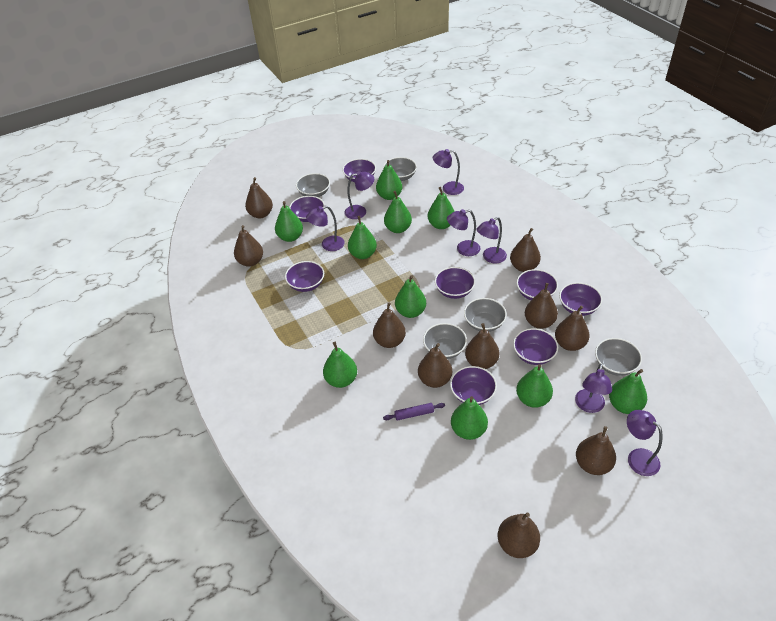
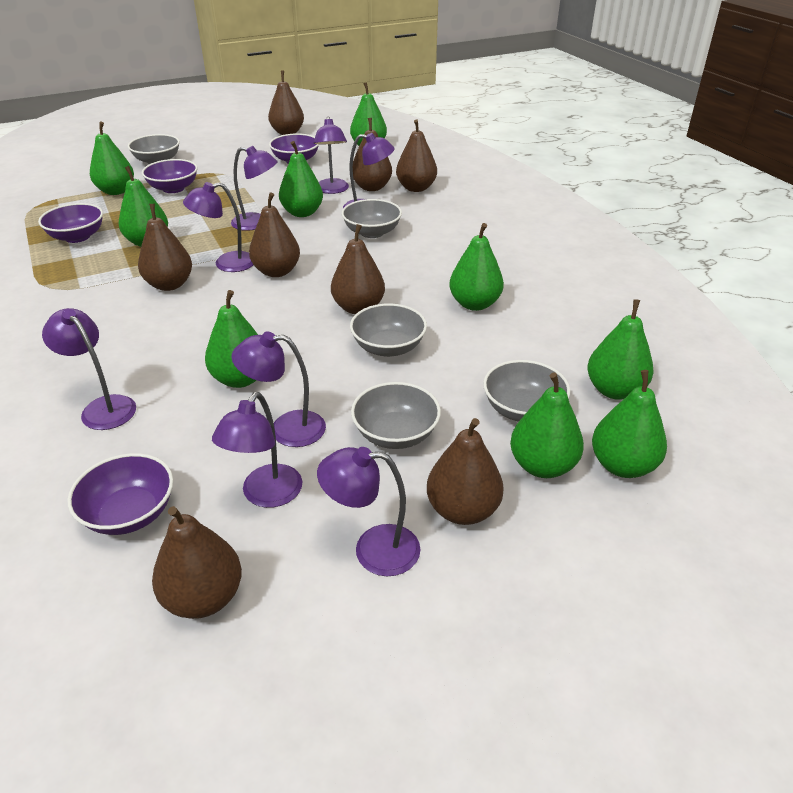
brown pear: 10 -> 8
green pear: 10 -> 9
purple bowl: 8 -> 4
purple lamp: 7 -> 8
purple rolling pin: 1 -> 0

